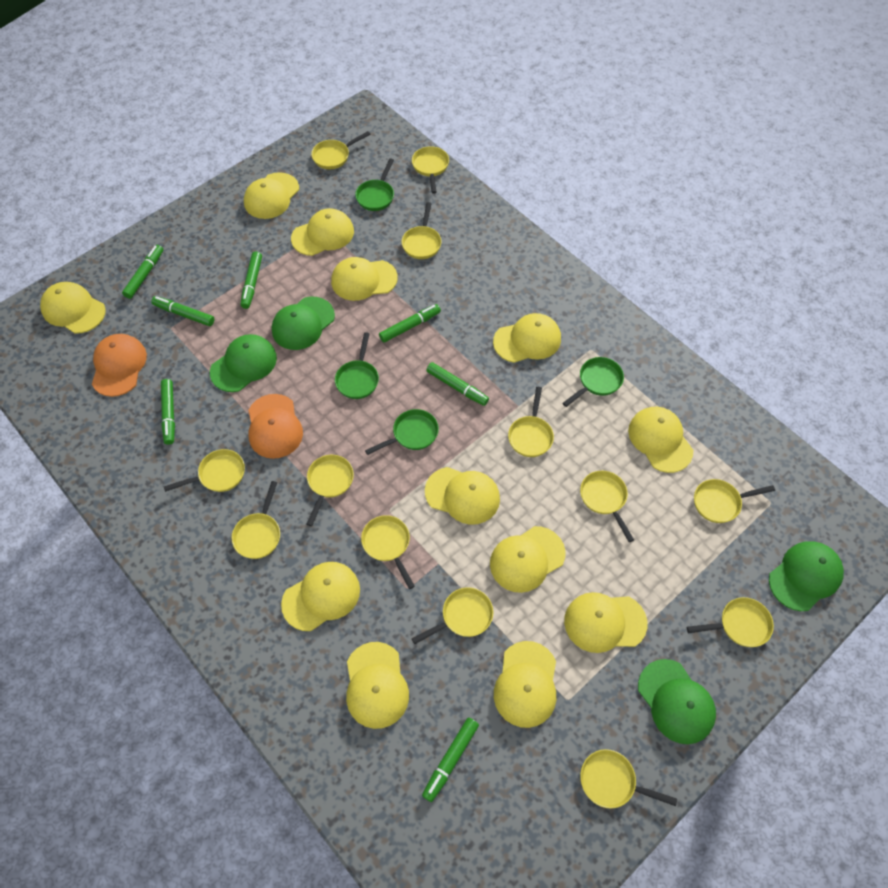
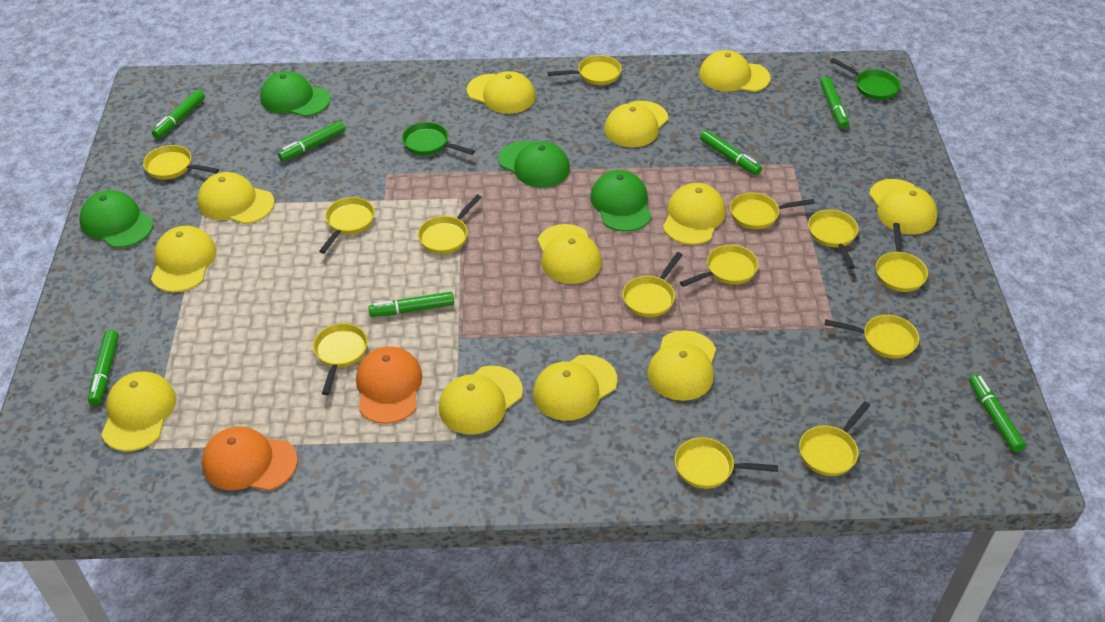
green pan: 4 -> 2

